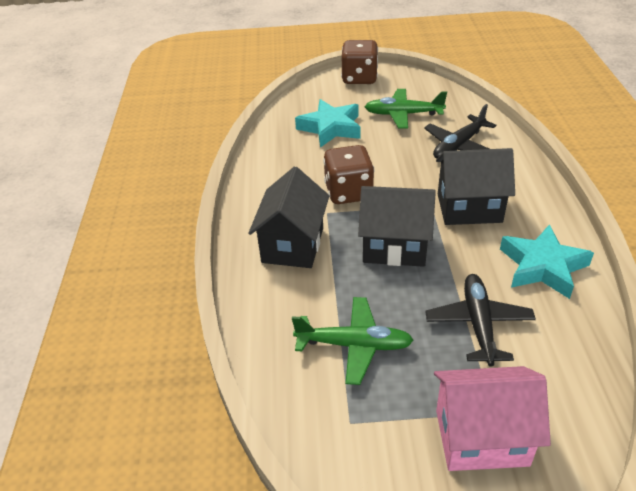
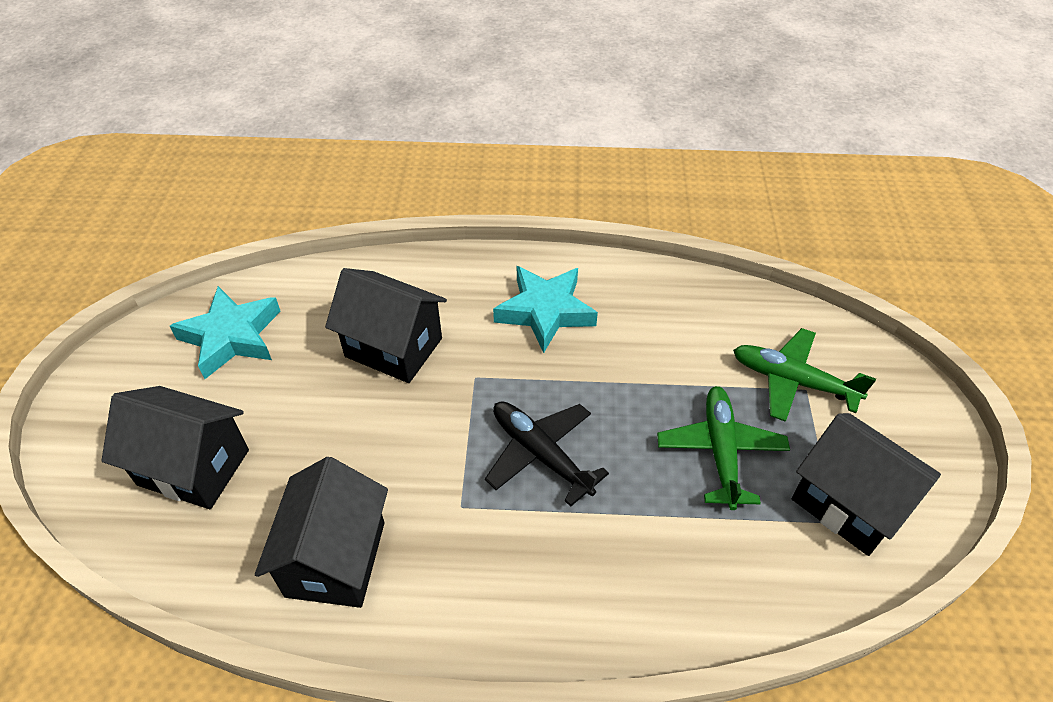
black house: 3 -> 4
black plane: 2 -> 1
brown dice: 2 -> 0
pink house: 1 -> 0

